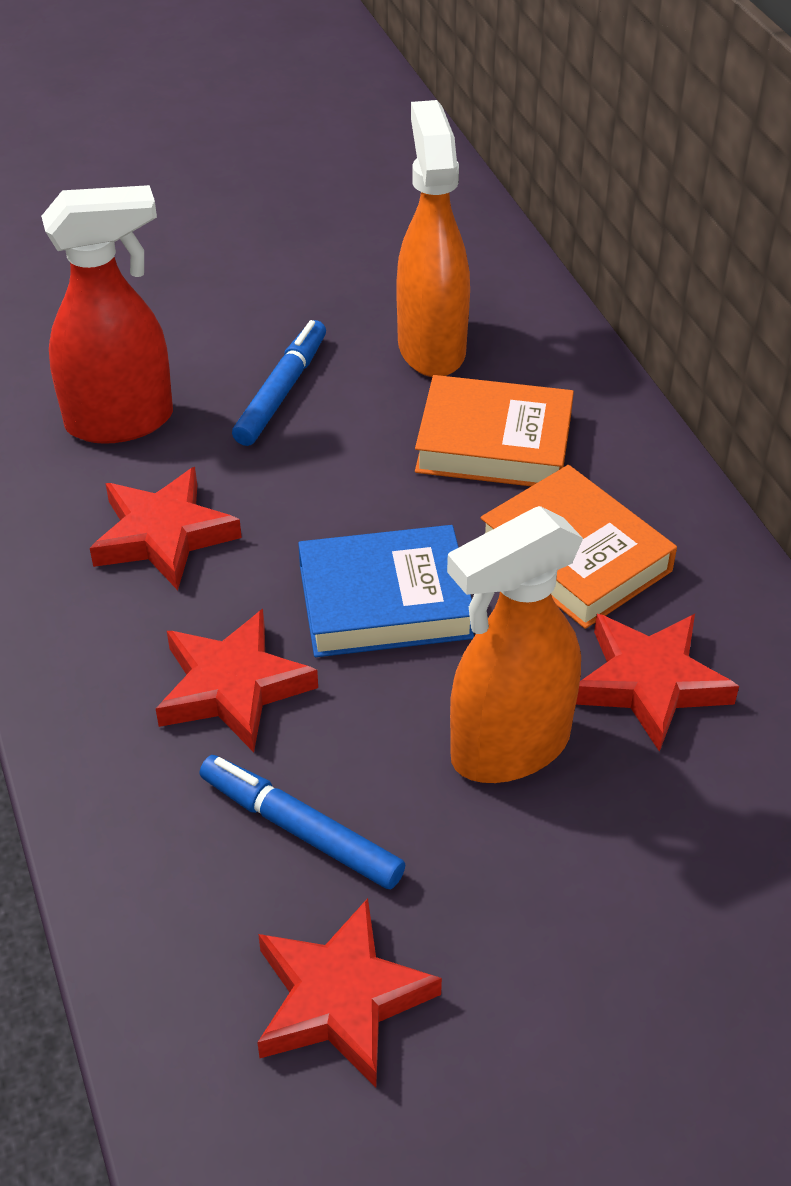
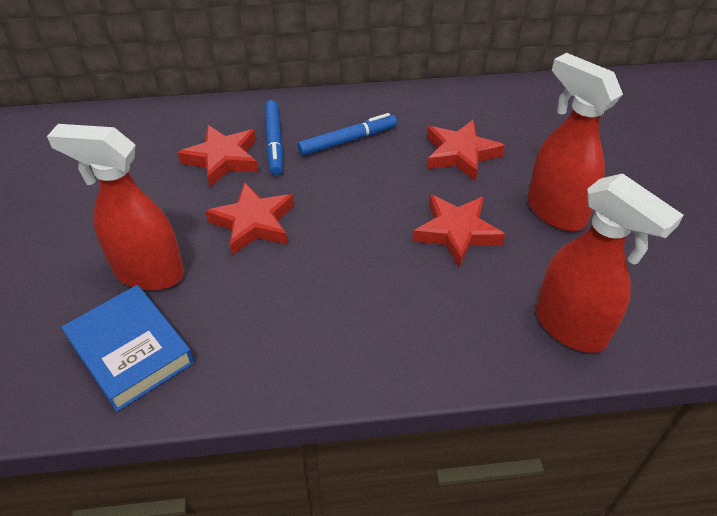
orange book: 2 -> 0
orange spray bottle: 2 -> 0
red spray bottle: 1 -> 3

